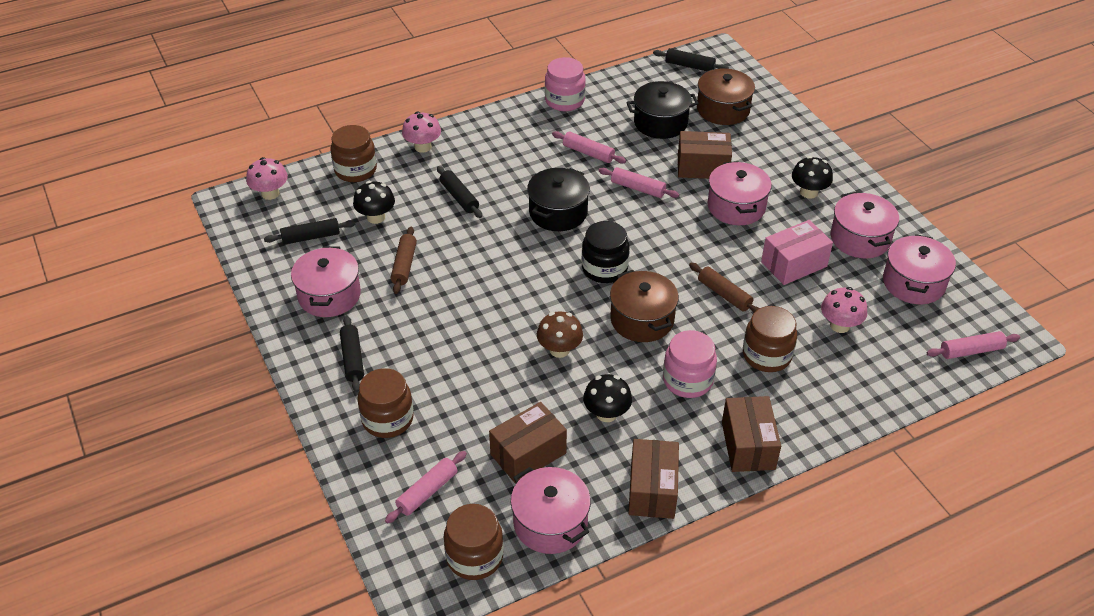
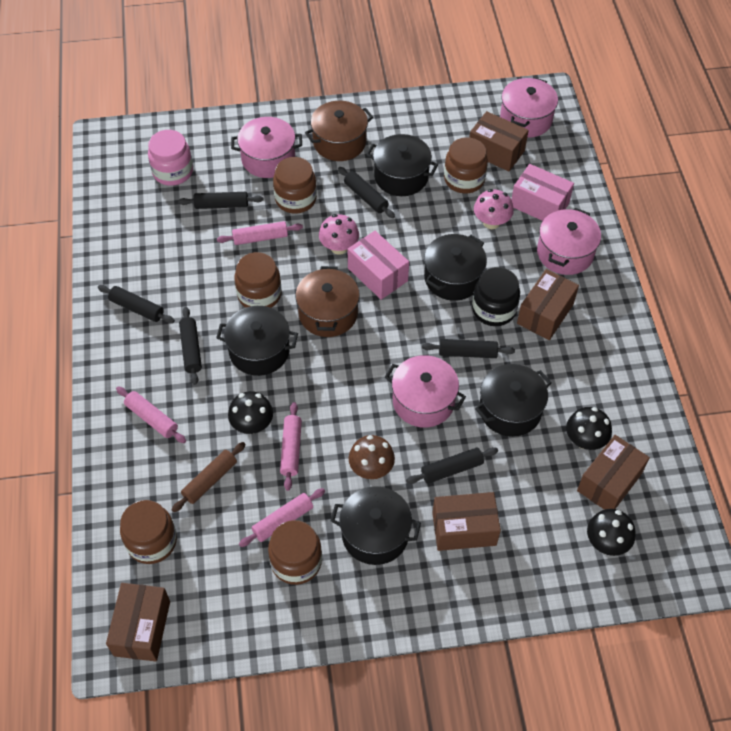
black pot: 2 -> 5
black rolling pin: 4 -> 6
brown box: 4 -> 5
brown jar: 4 -> 5
brown rolling pin: 2 -> 1
pink box: 1 -> 2
pink jar: 2 -> 1
pink mushroom: 3 -> 2
pink pot: 5 -> 4

